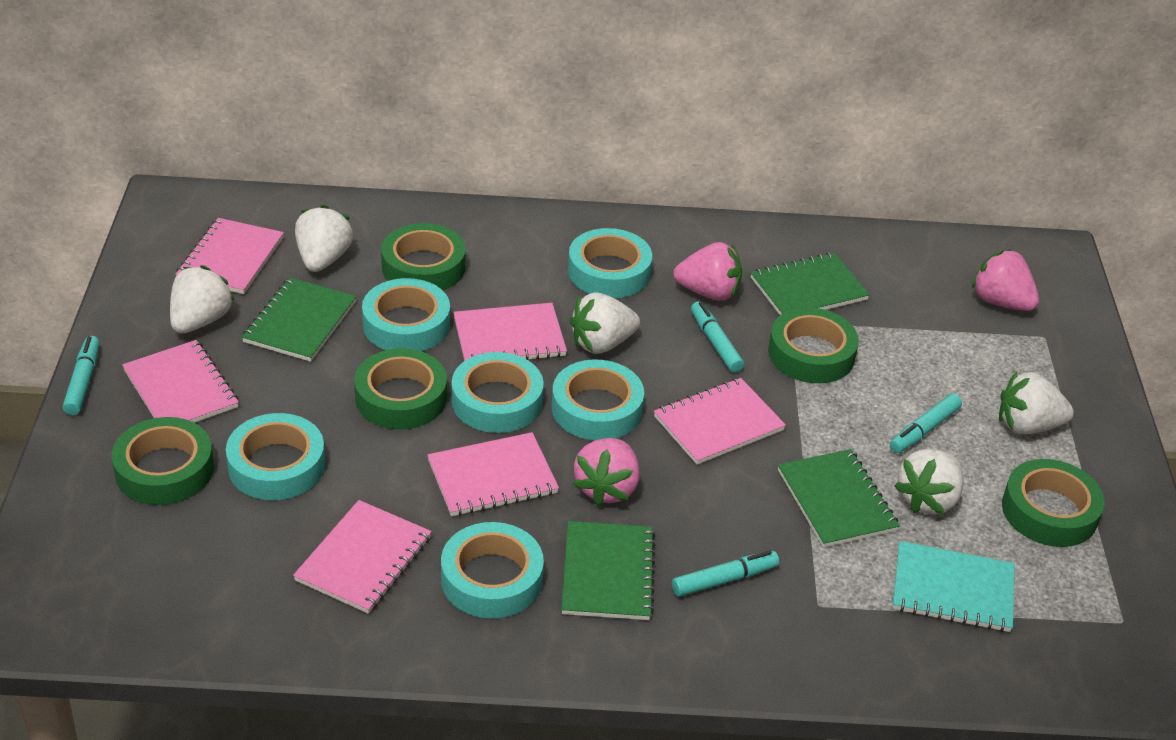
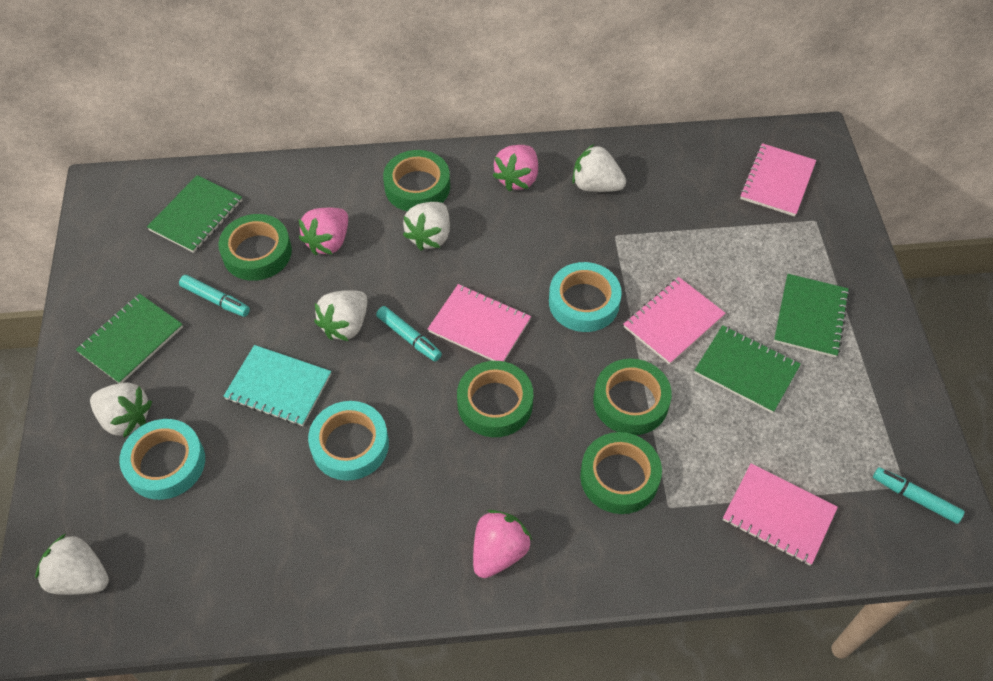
pink notebook: 6 -> 4
turquoise marker: 4 -> 3
turquoise tape: 6 -> 3

